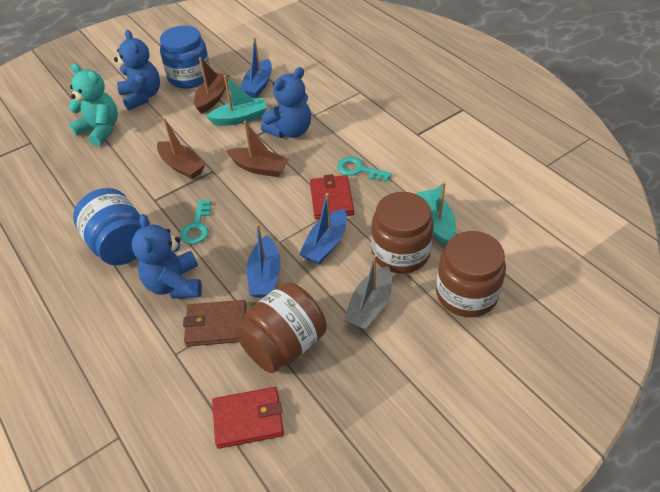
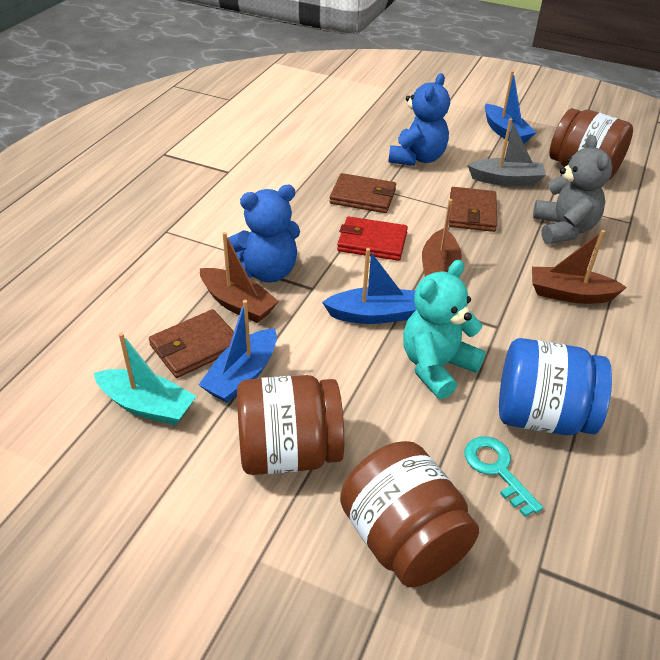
blue jar: 2 -> 1
blue teddy bear: 3 -> 2
brown wallet: 1 -> 3
grey teddy bear: 0 -> 1
red wallet: 2 -> 1
turquoise boat: 2 -> 1
turquoise key: 2 -> 1

